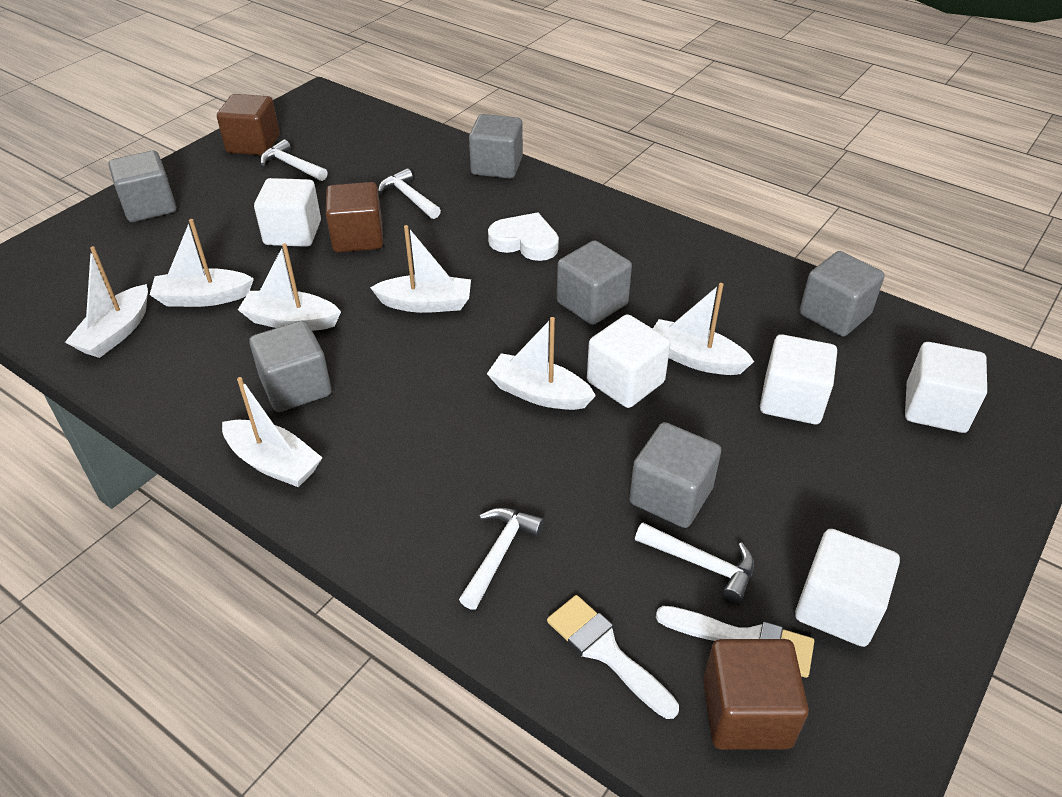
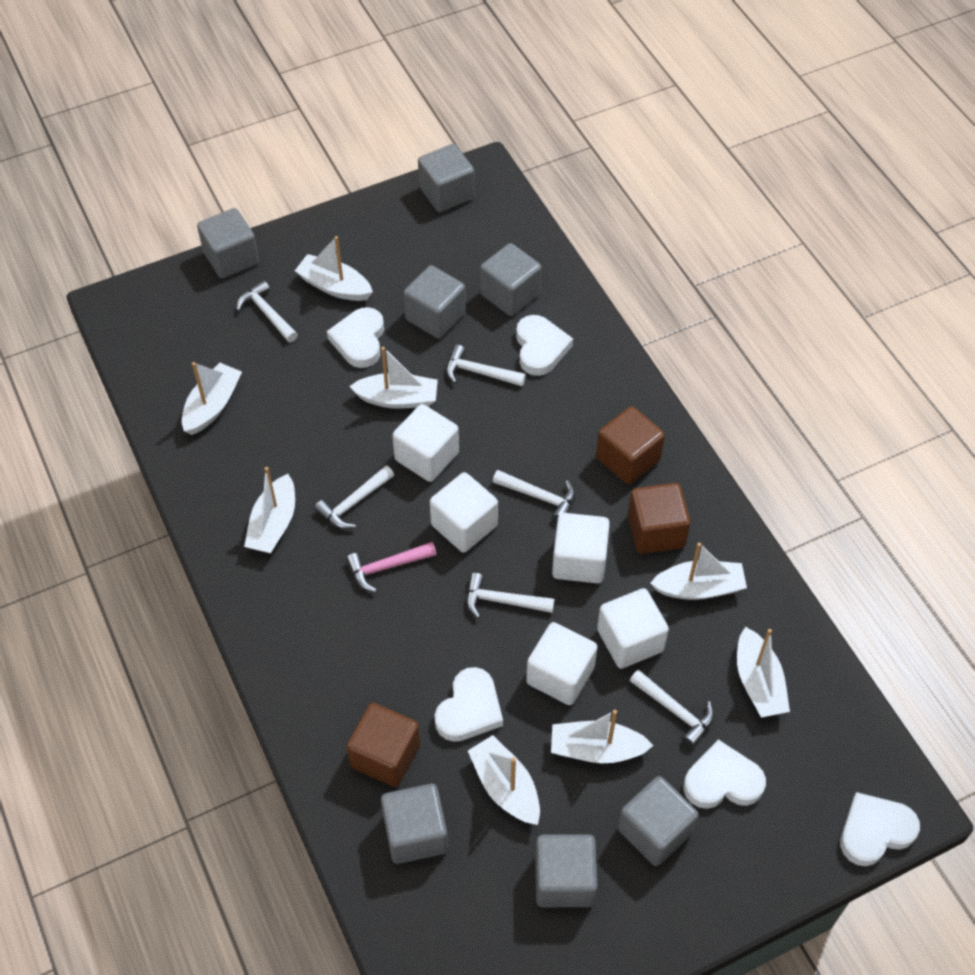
grey cube: 6 -> 7
pink hammer: 0 -> 1
white boat: 7 -> 8
white brush: 2 -> 0
white hammer: 4 -> 6
white heart: 1 -> 5

